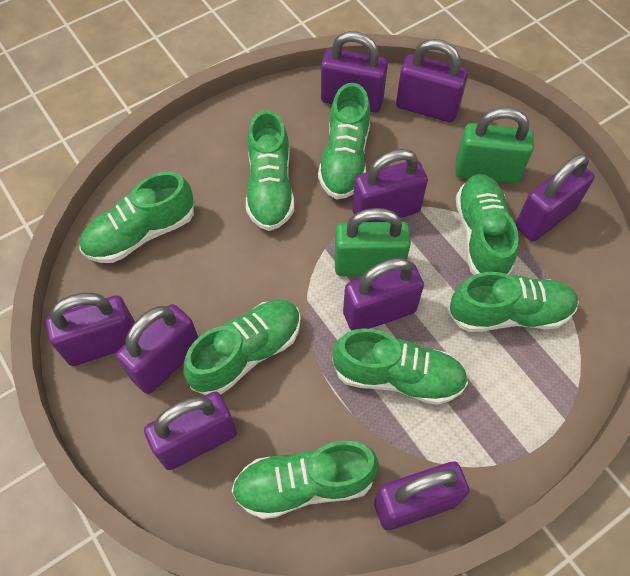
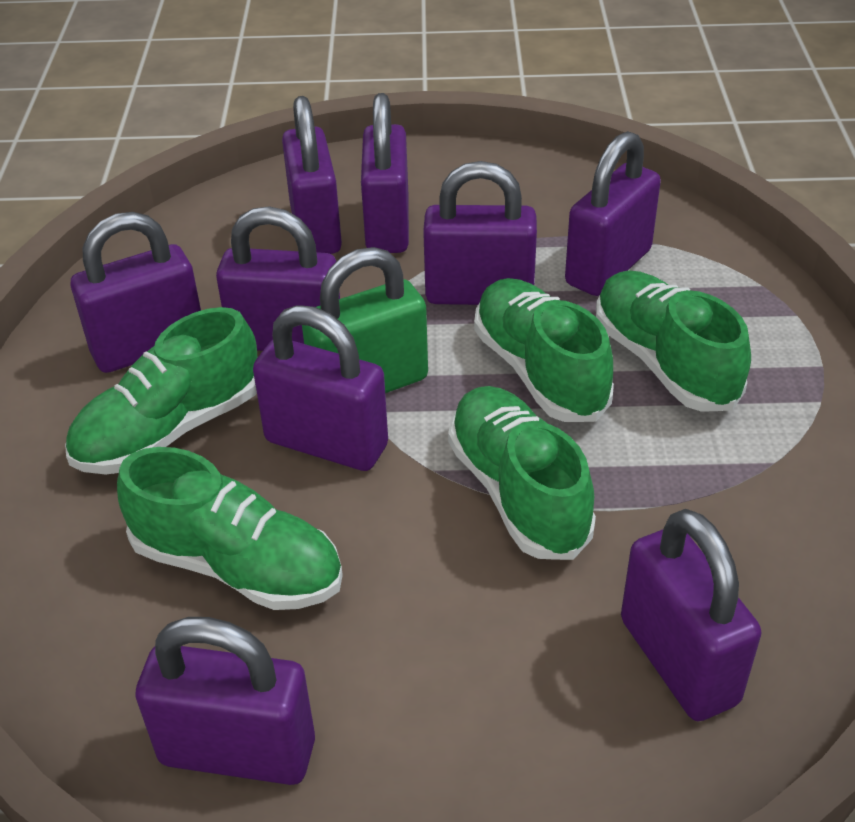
green padlock: 2 -> 1
green shoe: 8 -> 5

